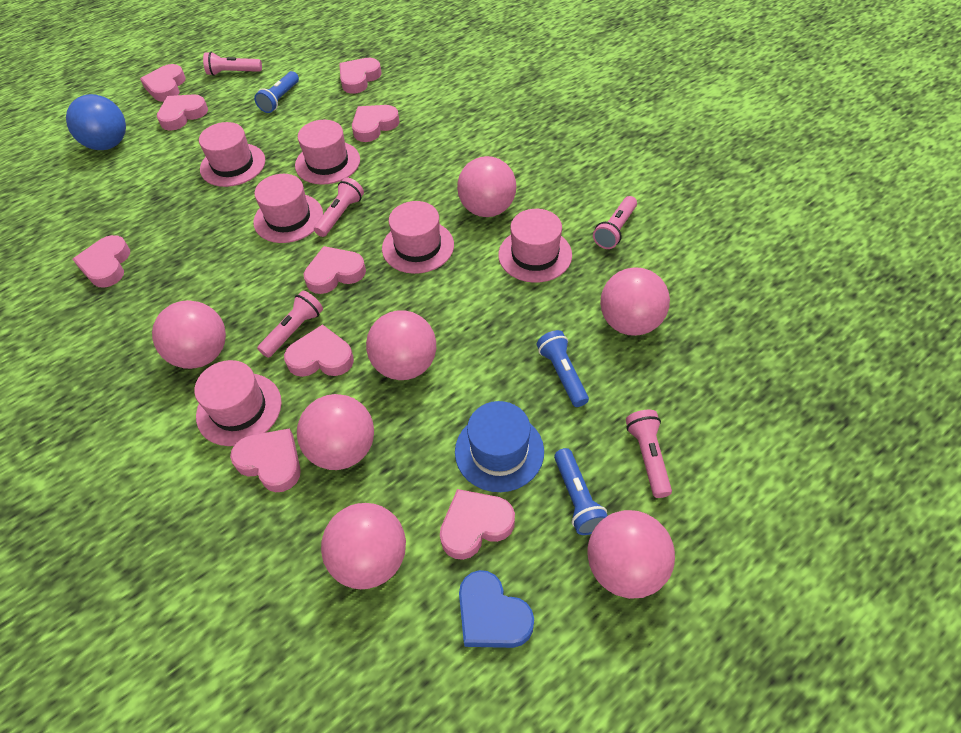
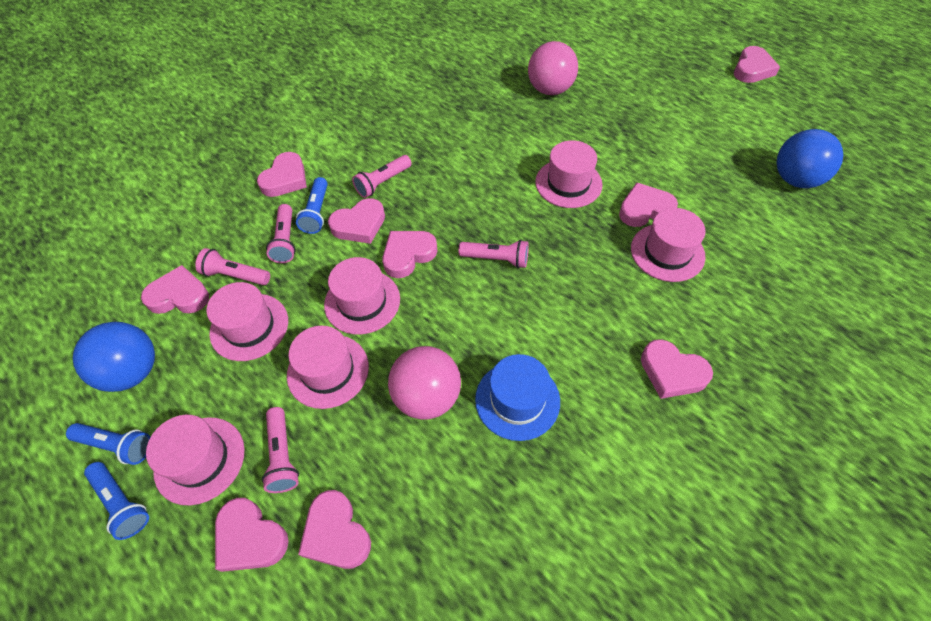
blue ball: 1 -> 2
blue heart: 1 -> 0
pink ball: 7 -> 2

